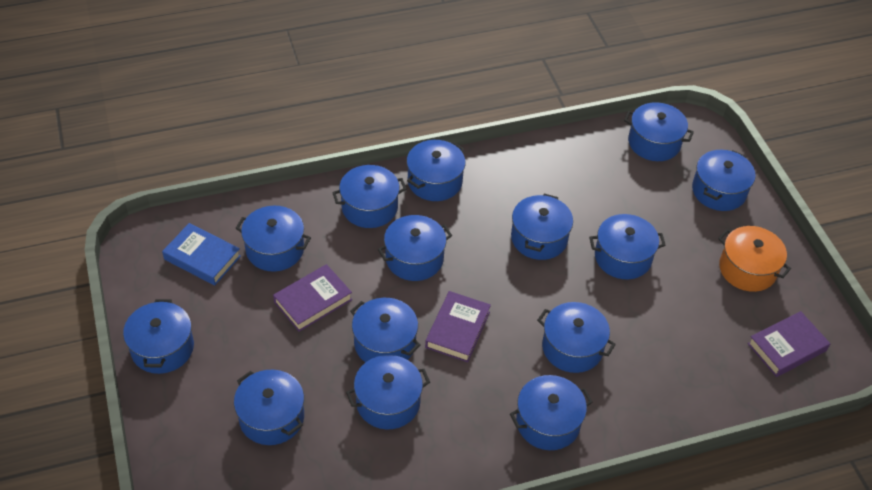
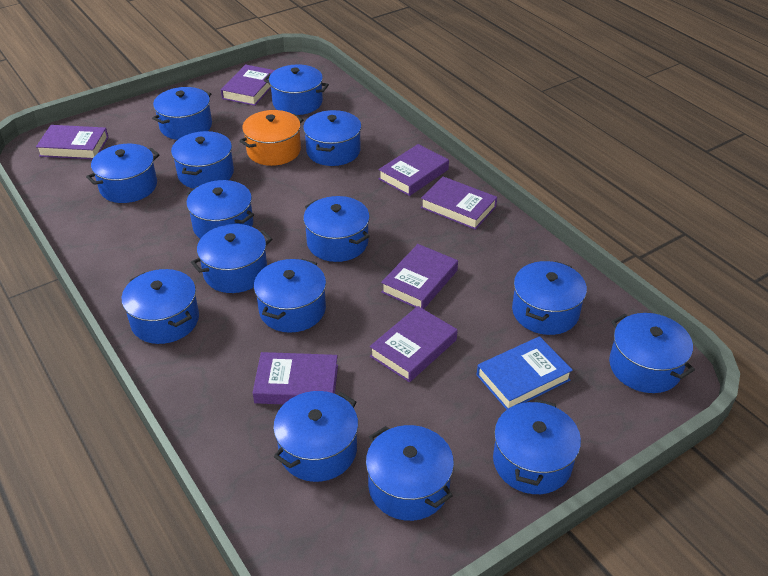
blue pot: 14 -> 15
purple book: 3 -> 7

